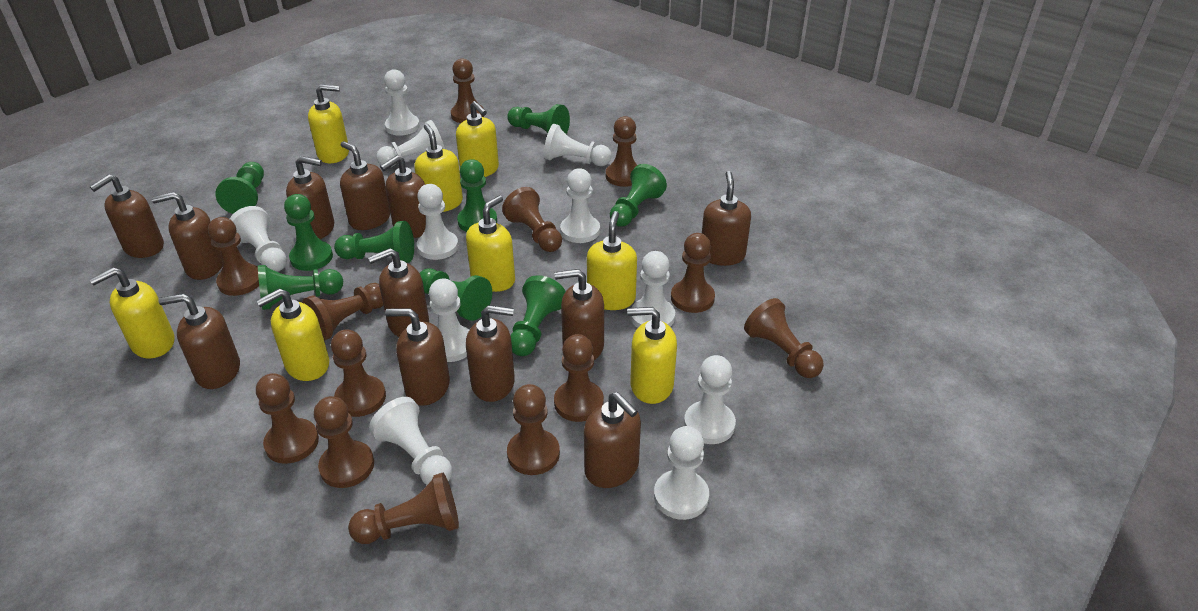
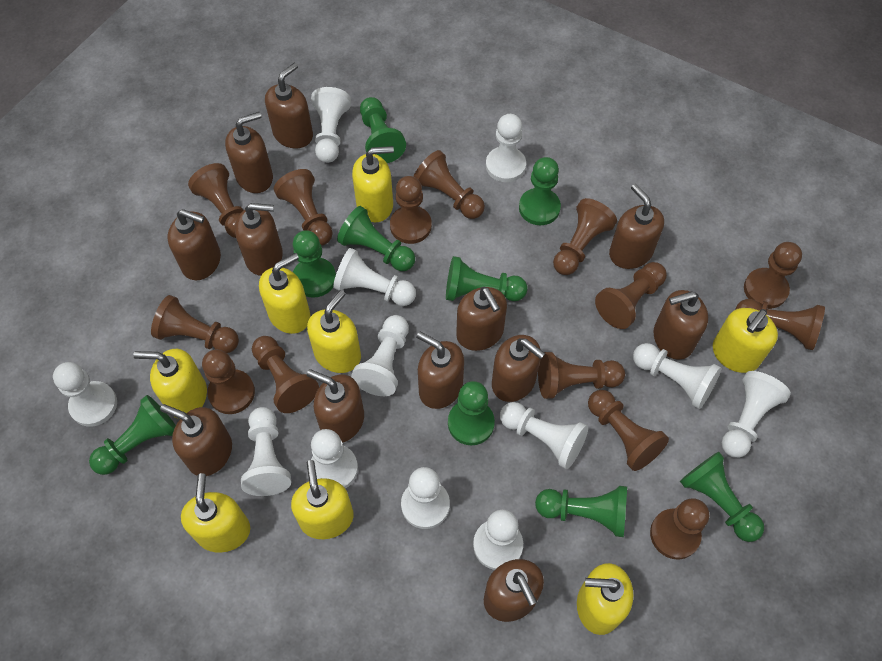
brown pawn: 13 -> 14
white pawn: 11 -> 12

